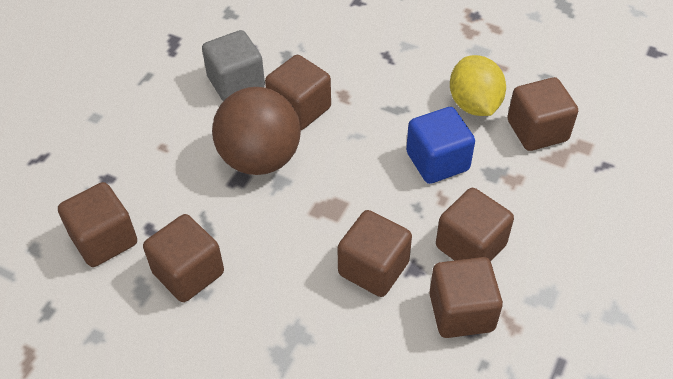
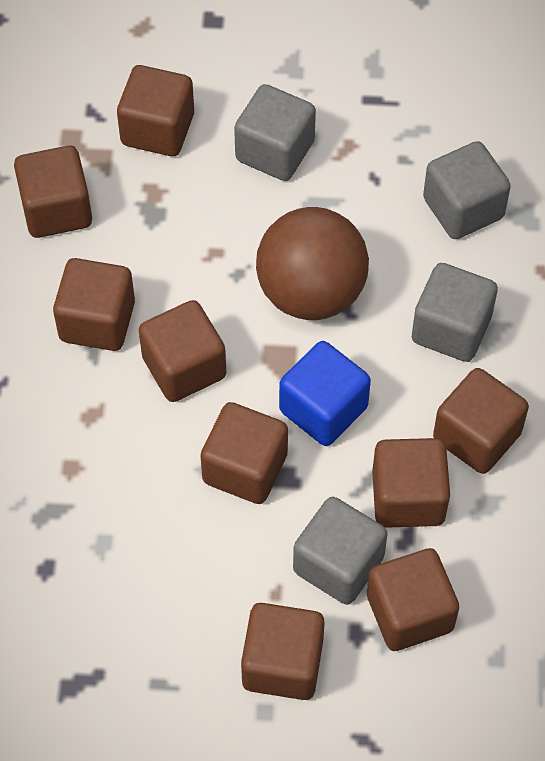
brown cube: 7 -> 9
grey cube: 1 -> 4
yellow lemon: 1 -> 0

